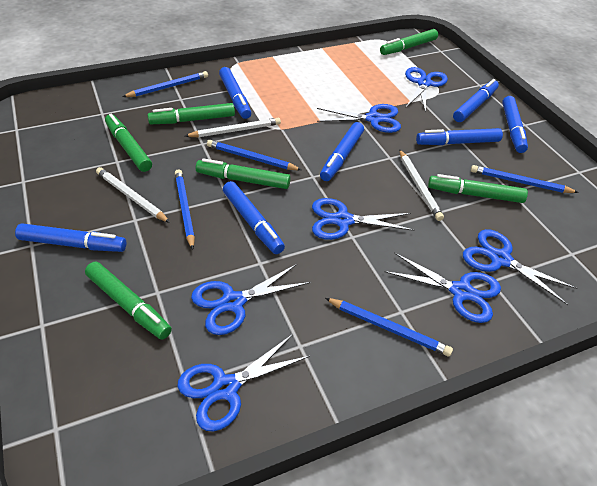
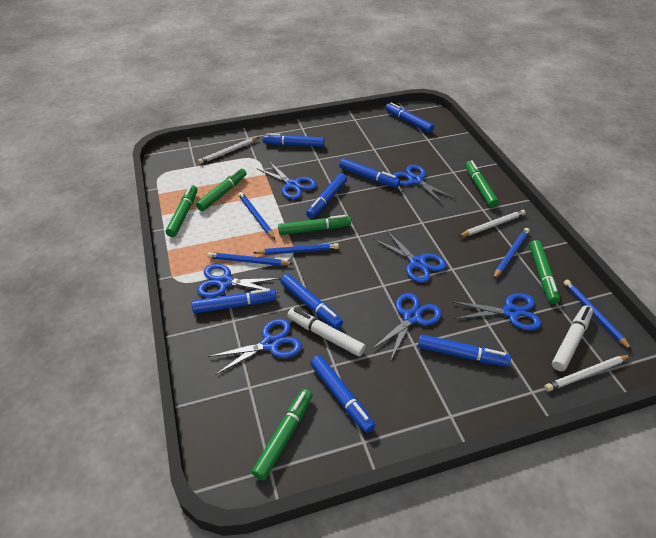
blue marker: 7 -> 8
white marker: 0 -> 2

